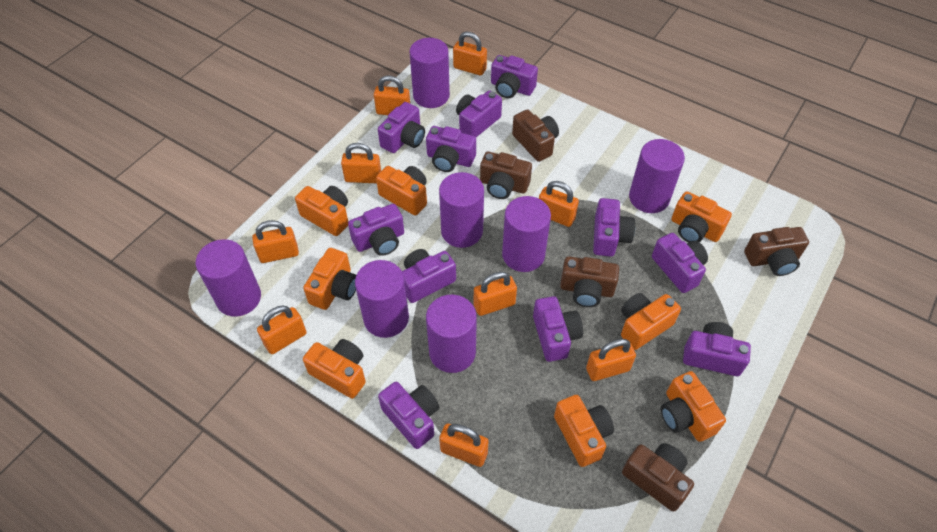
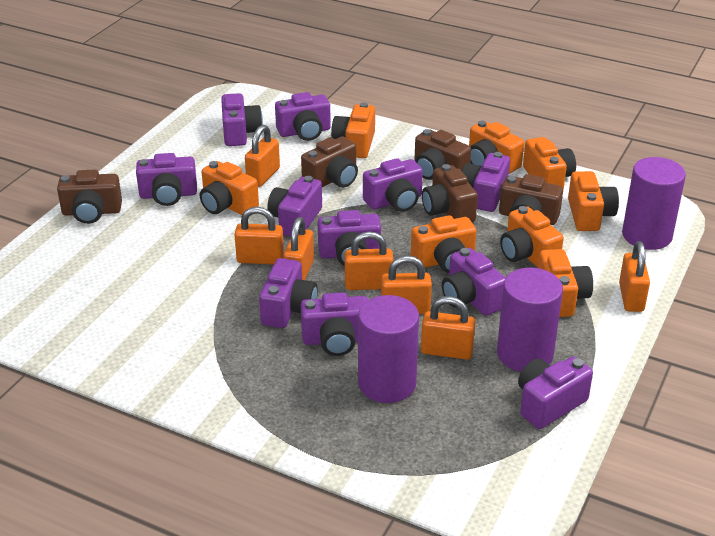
orange padlock: 9 -> 7
purple cylinder: 7 -> 3

